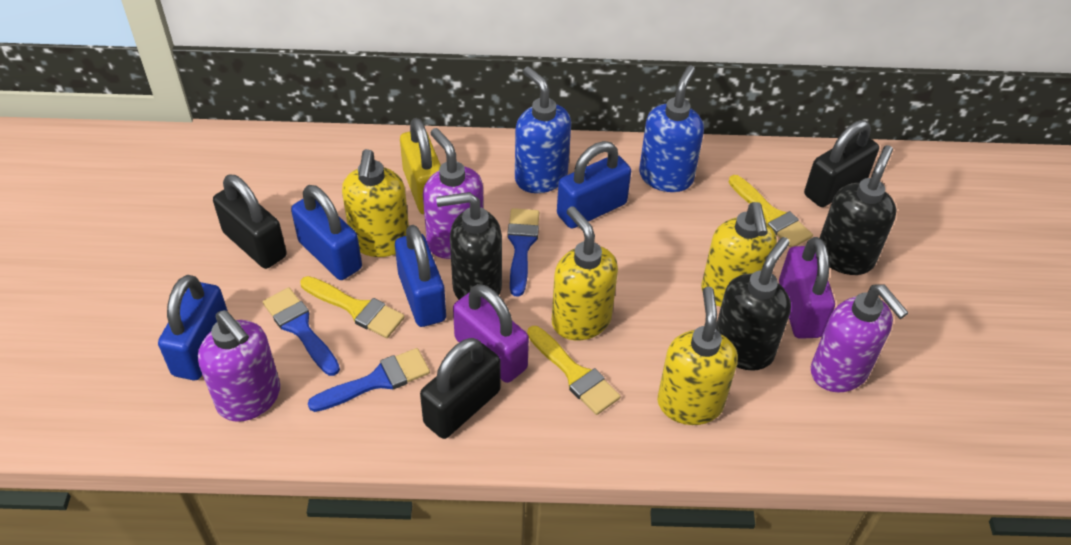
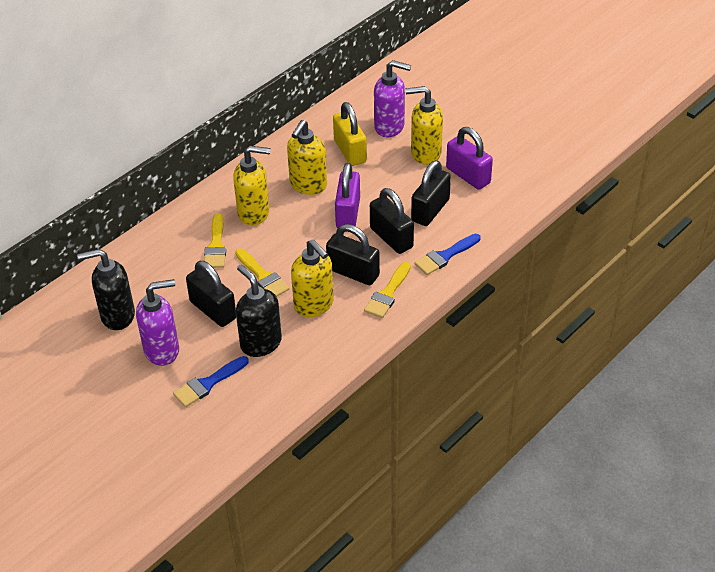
black padlock: 3 -> 4
black soap dispenser: 3 -> 2
blue brush: 3 -> 2
blue padlock: 4 -> 0
blue soap dispenser: 2 -> 0
purple soap dispenser: 3 -> 2

